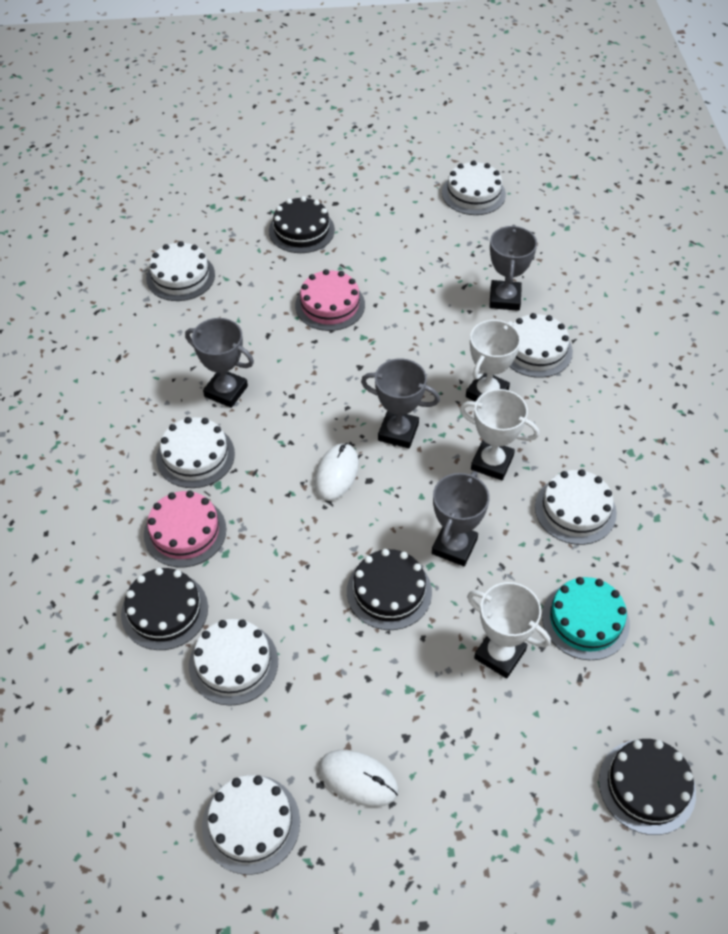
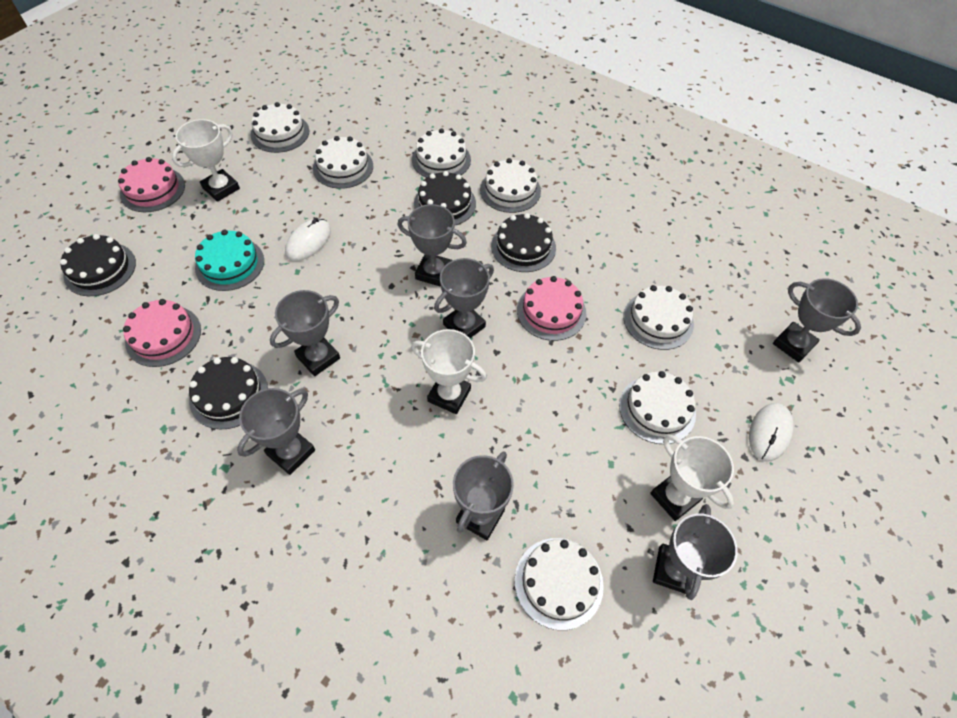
grey trophy: 4 -> 7
pink cake: 2 -> 3

